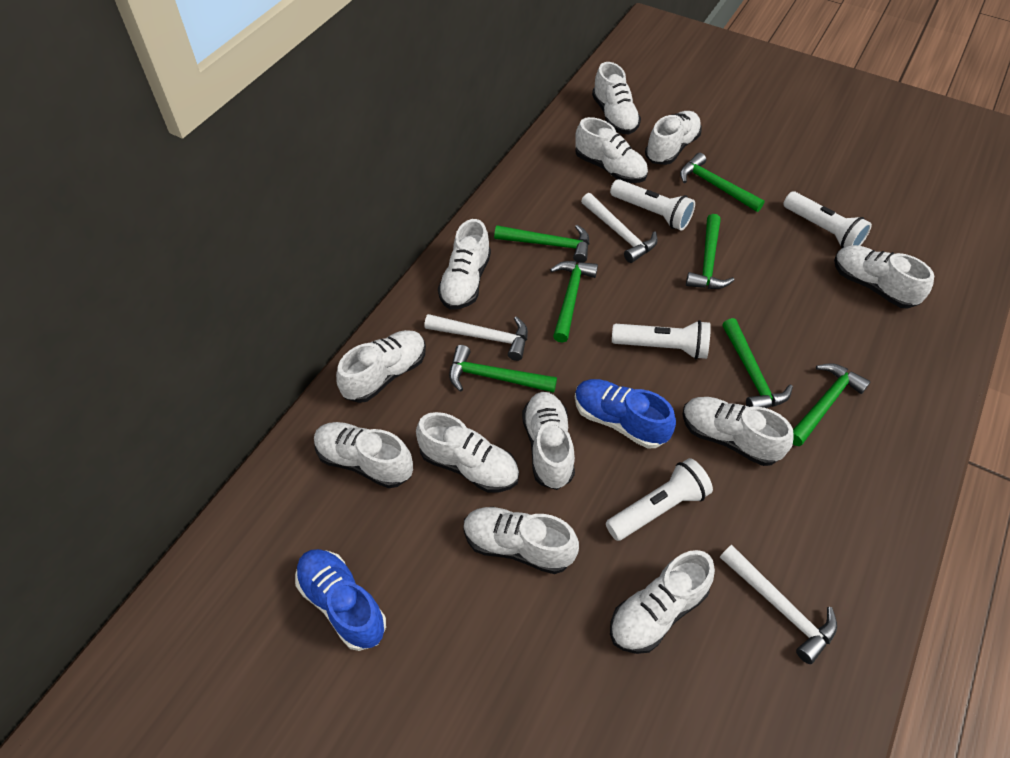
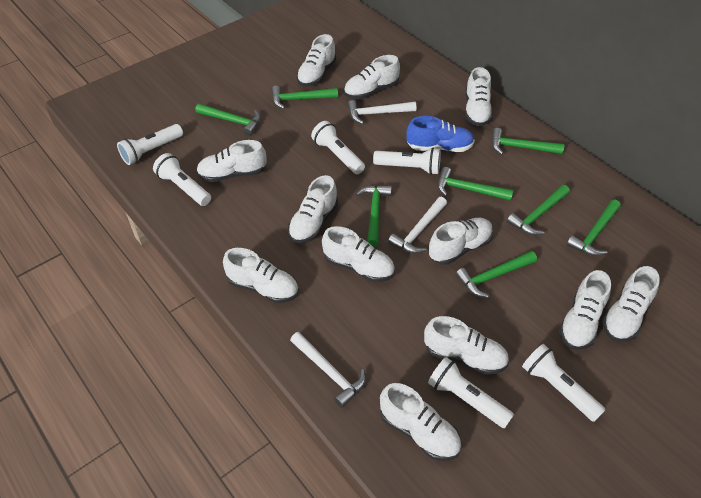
blue shoe: 2 -> 1
green hammer: 7 -> 8
white flashlight: 4 -> 6

